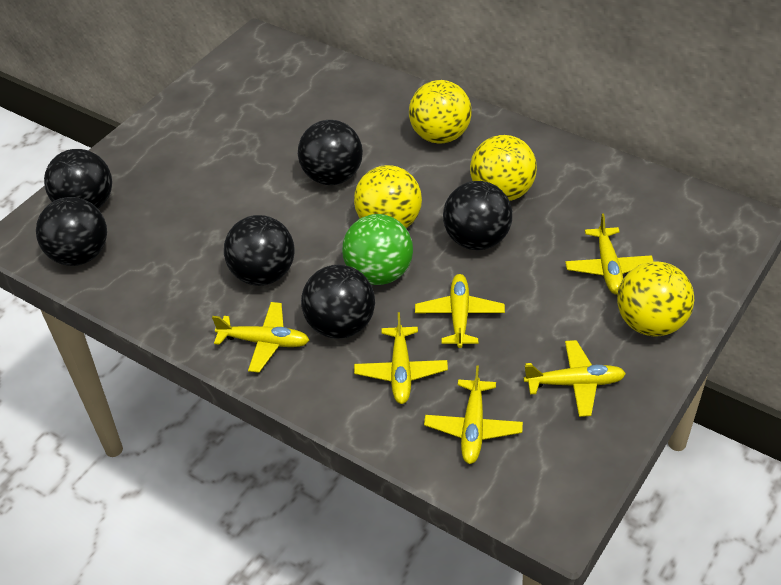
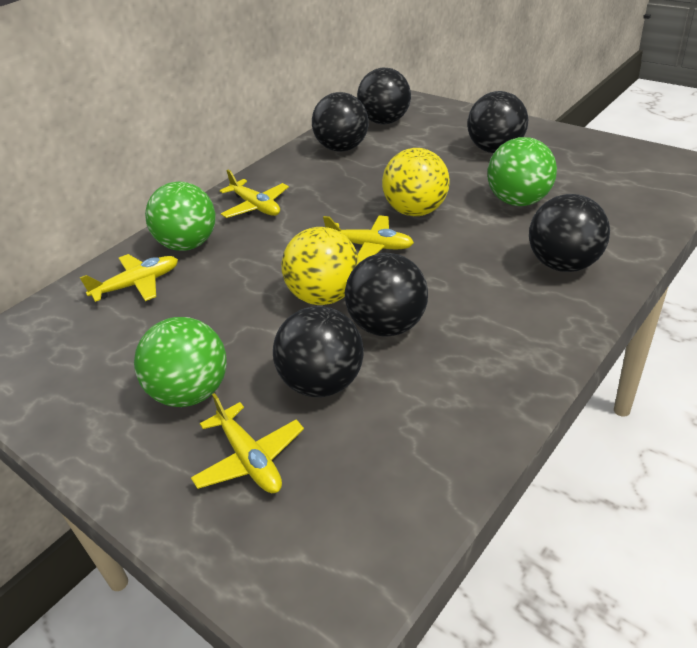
green ball: 1 -> 3
yellow ball: 4 -> 2
yellow plane: 6 -> 4

